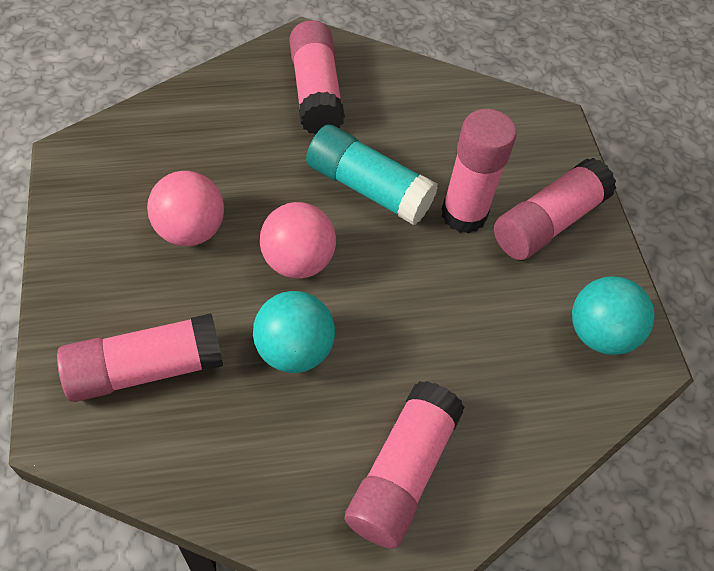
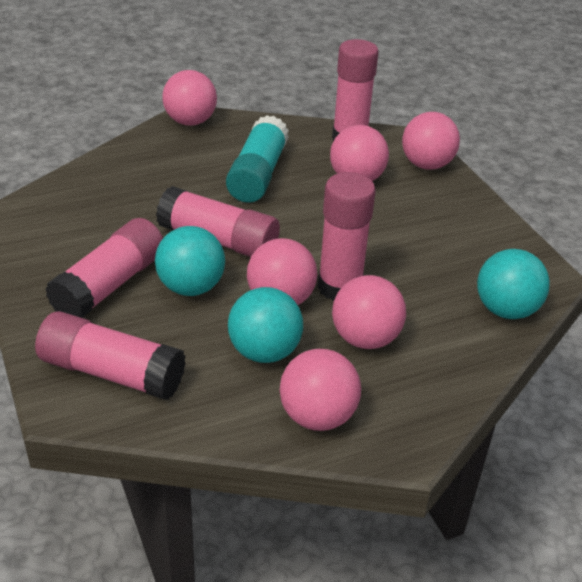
pink ball: 2 -> 6
turquoise ball: 2 -> 3

